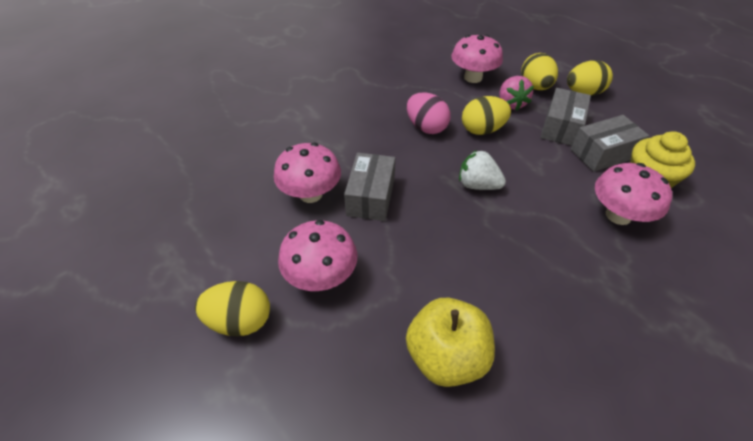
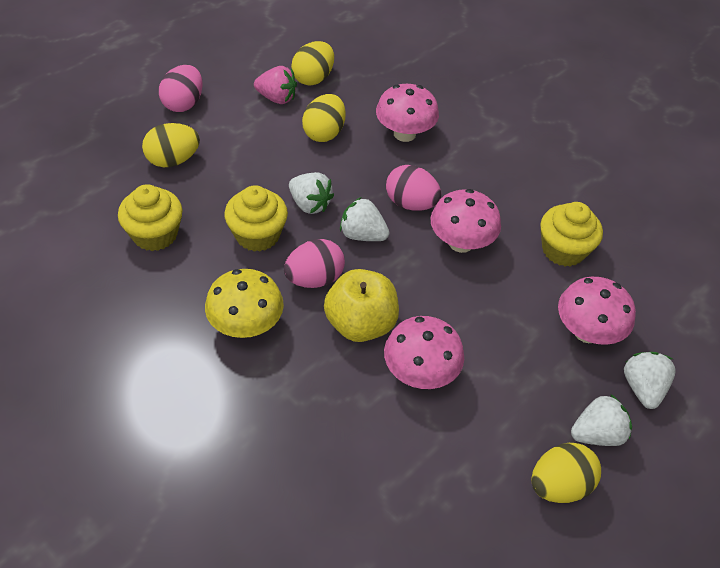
grey box: 3 -> 0
pink egg: 1 -> 3
white strawberry: 1 -> 4
yellow cupcake: 1 -> 3
yellow mushroom: 0 -> 1

